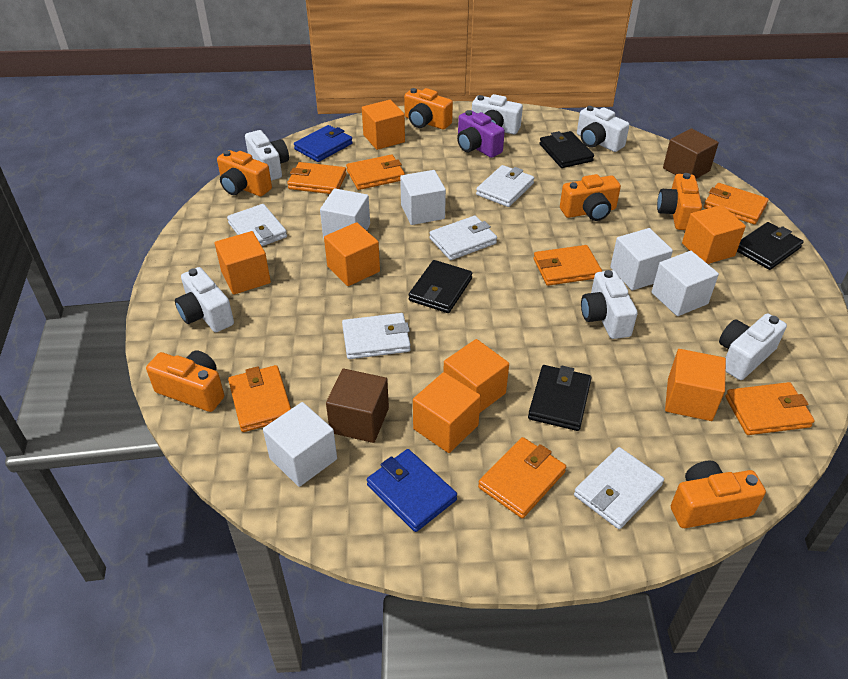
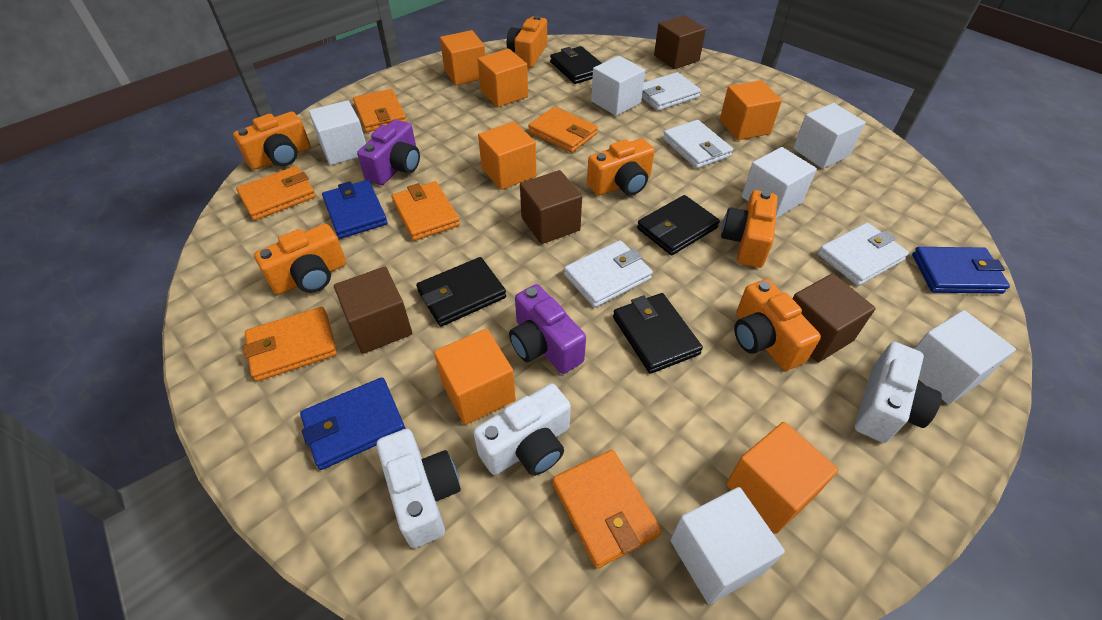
blue wallet: 2 -> 3
brown cube: 2 -> 4
orange cube: 7 -> 6
orange wallet: 7 -> 6
purple camera: 1 -> 2
white camera: 6 -> 3
white cube: 5 -> 6
white wallet: 5 -> 4

